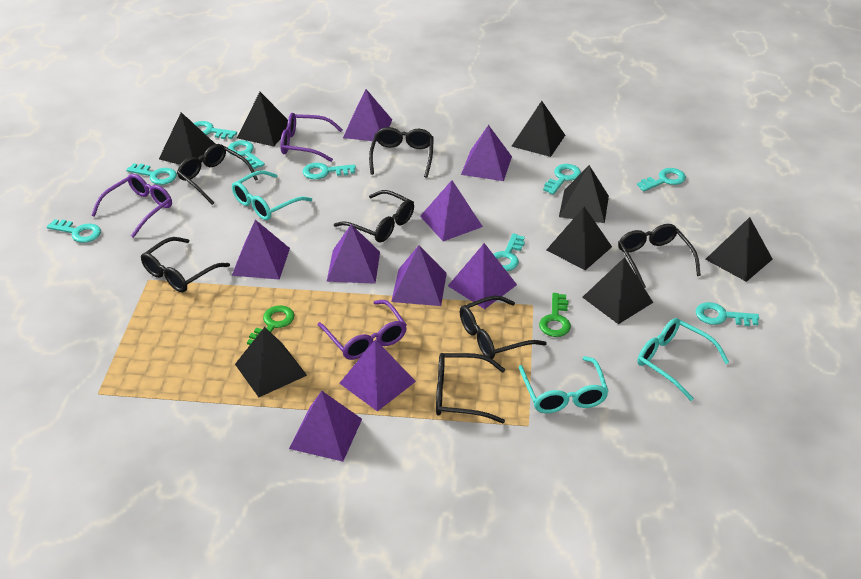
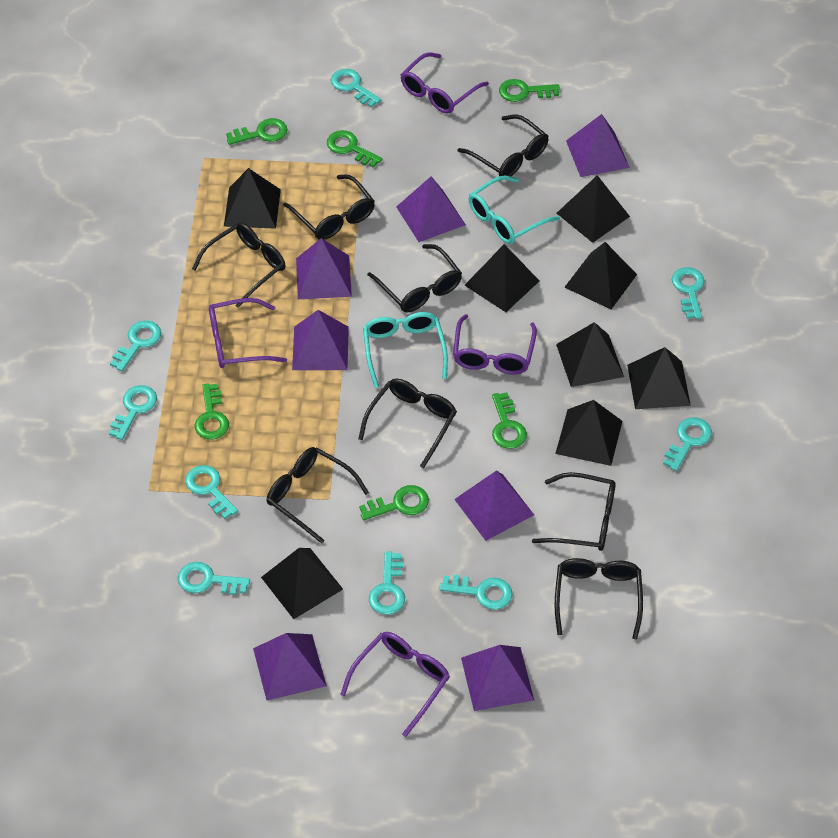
black glasses: 7 -> 8
green key: 2 -> 6
purple glasses: 3 -> 4
purple pyramid: 9 -> 7
turquoise glasses: 3 -> 2

